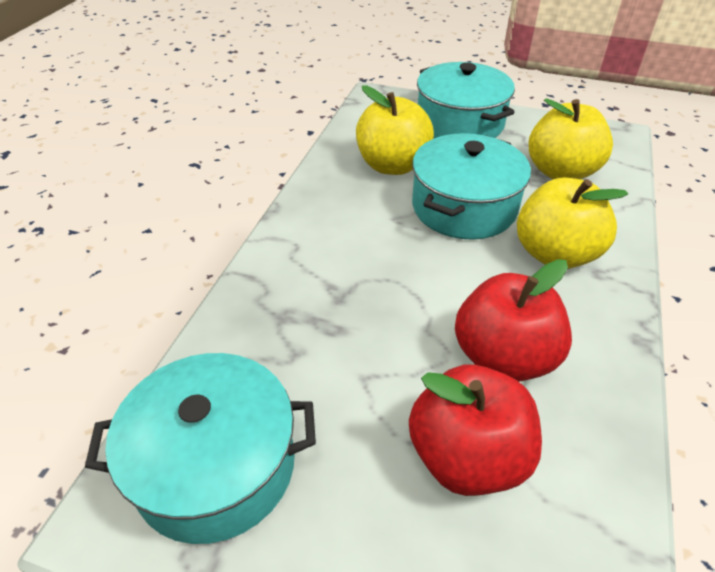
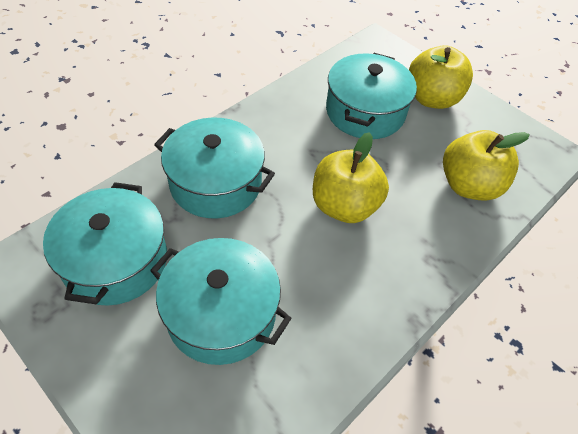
red apple: 2 -> 0
turquoise pot: 3 -> 4

